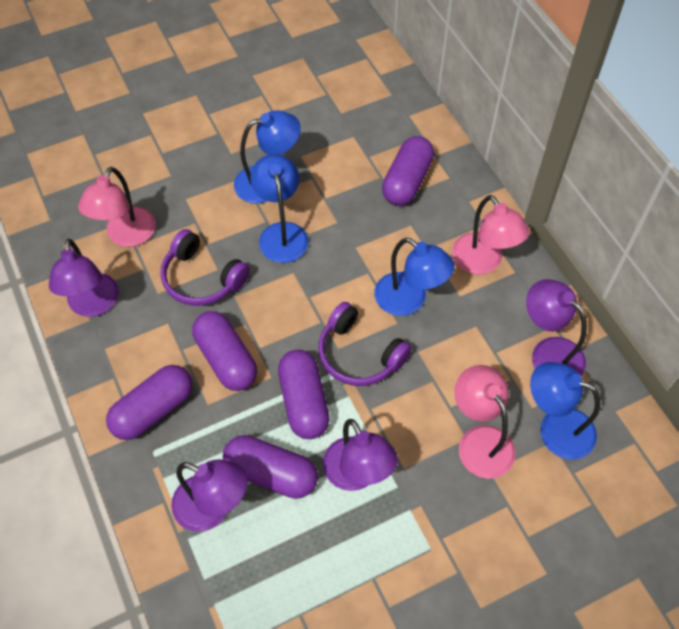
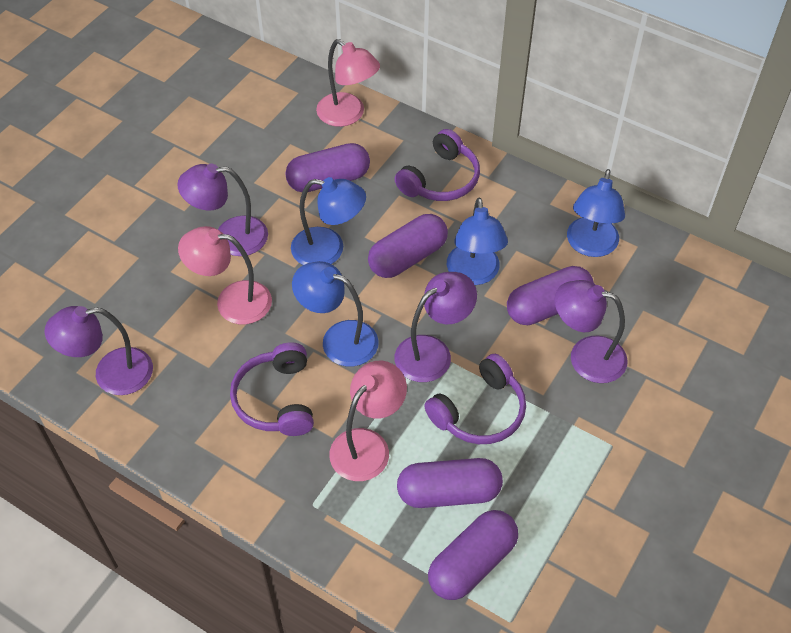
purple headphones: 2 -> 3

